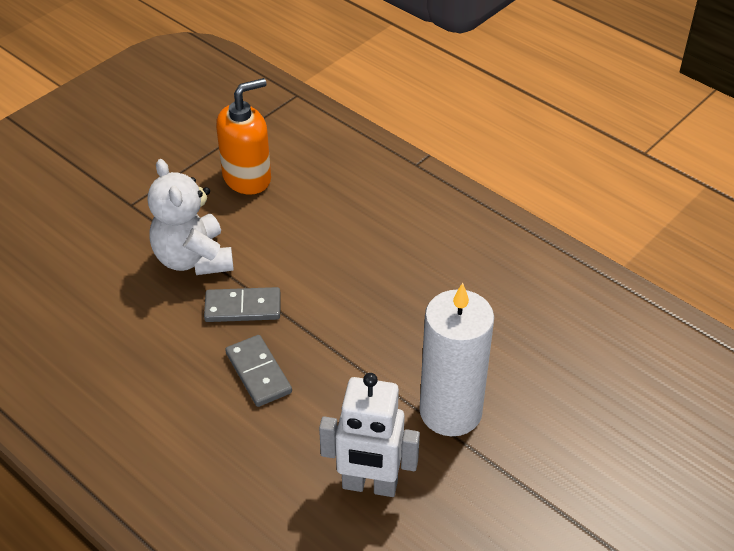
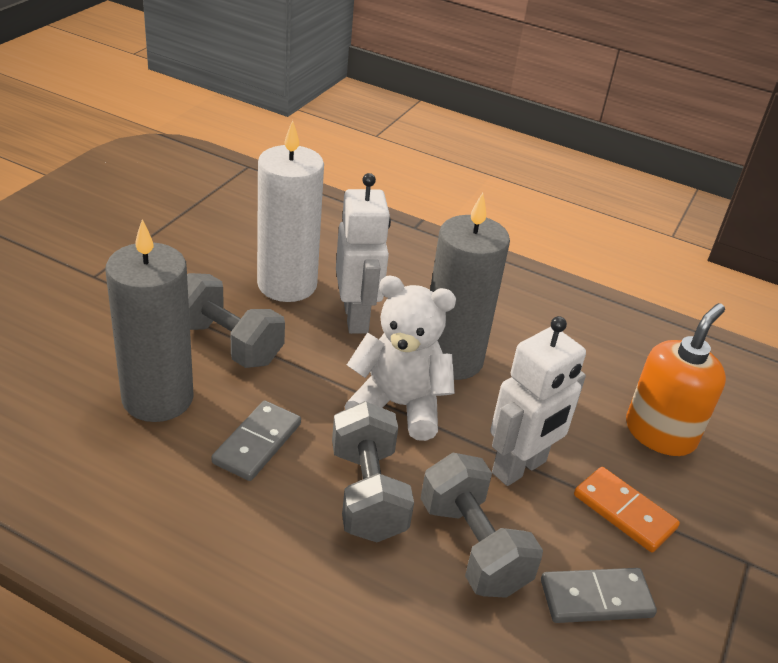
grey candle: 0 -> 2
grey dumbbell: 0 -> 3
orange domino: 0 -> 1
white robot: 1 -> 2

